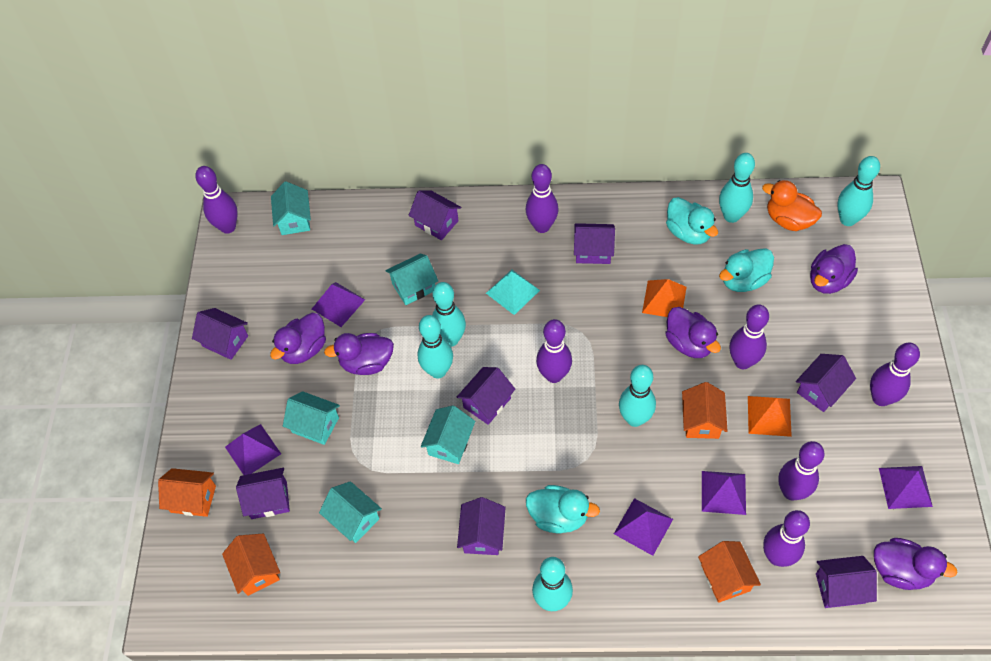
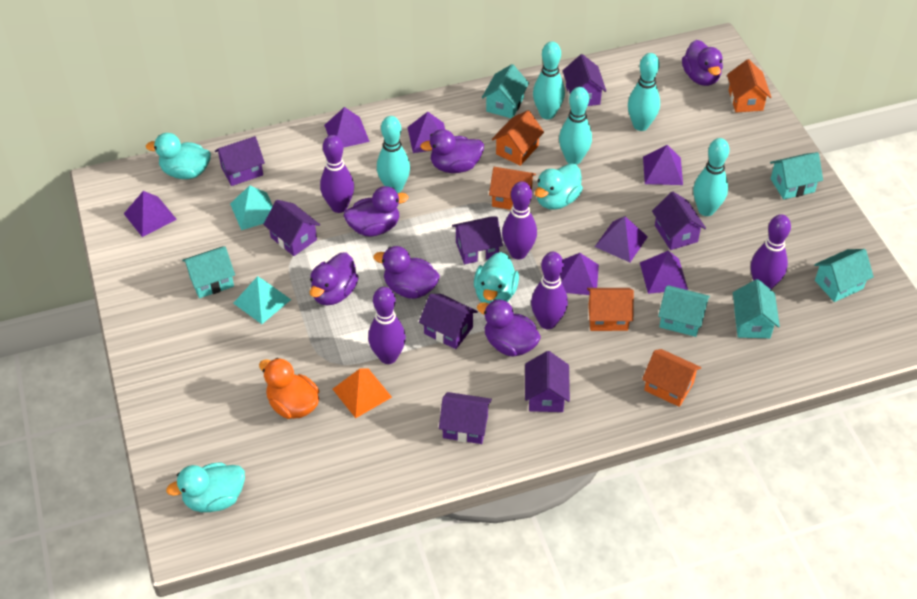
orange house: 4 -> 5
orange pyramid: 2 -> 1
purple bowling pin: 7 -> 5
purple duck: 5 -> 6
purple pyramid: 5 -> 7
turquoise bowling pin: 6 -> 5
turquoise duck: 3 -> 4
turquoise house: 5 -> 6
turquoise pyramid: 1 -> 2

